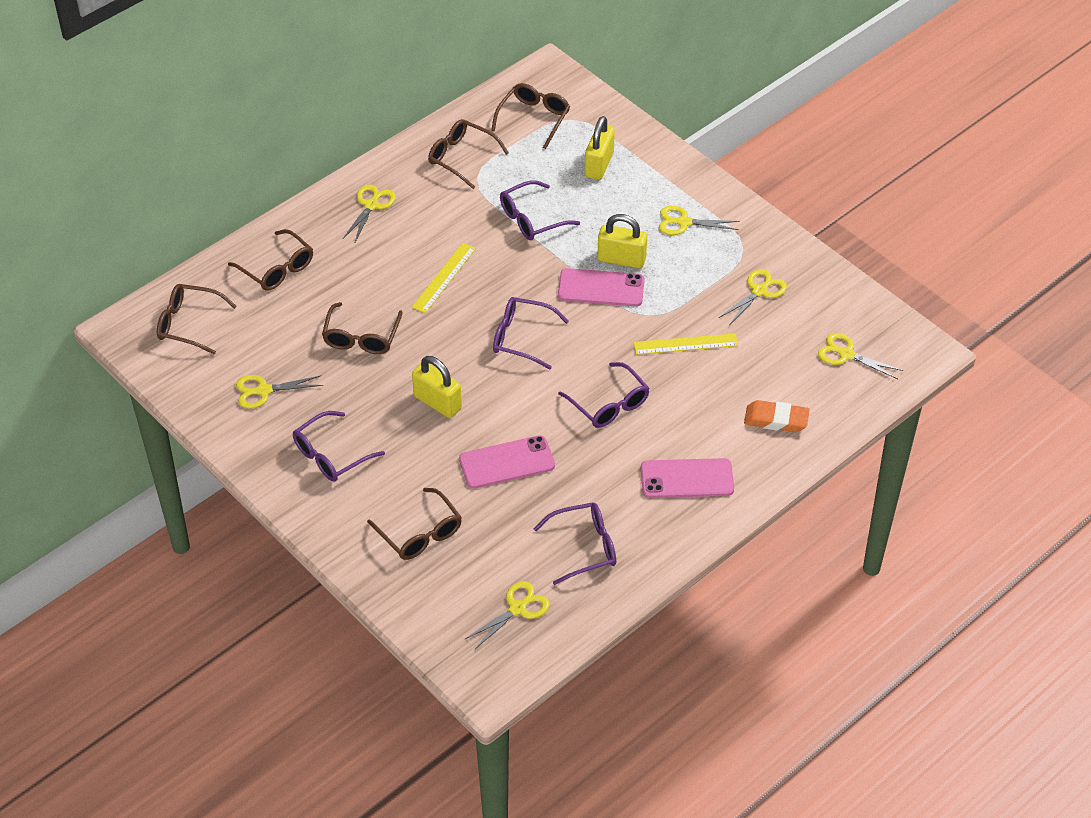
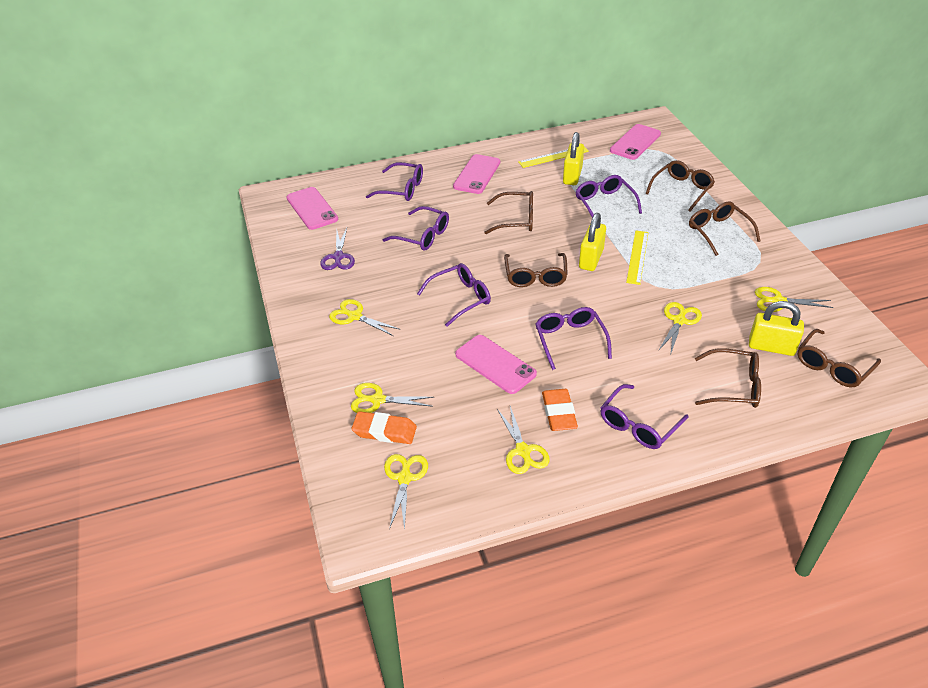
orange eraser: 1 -> 2
pink phone: 3 -> 4
purple glasses: 5 -> 6
purple scissors: 0 -> 1

